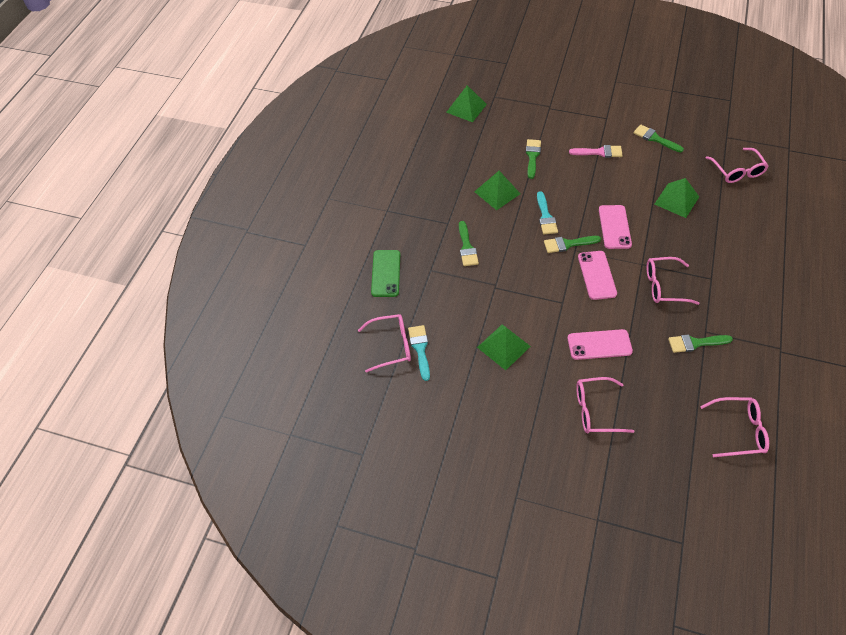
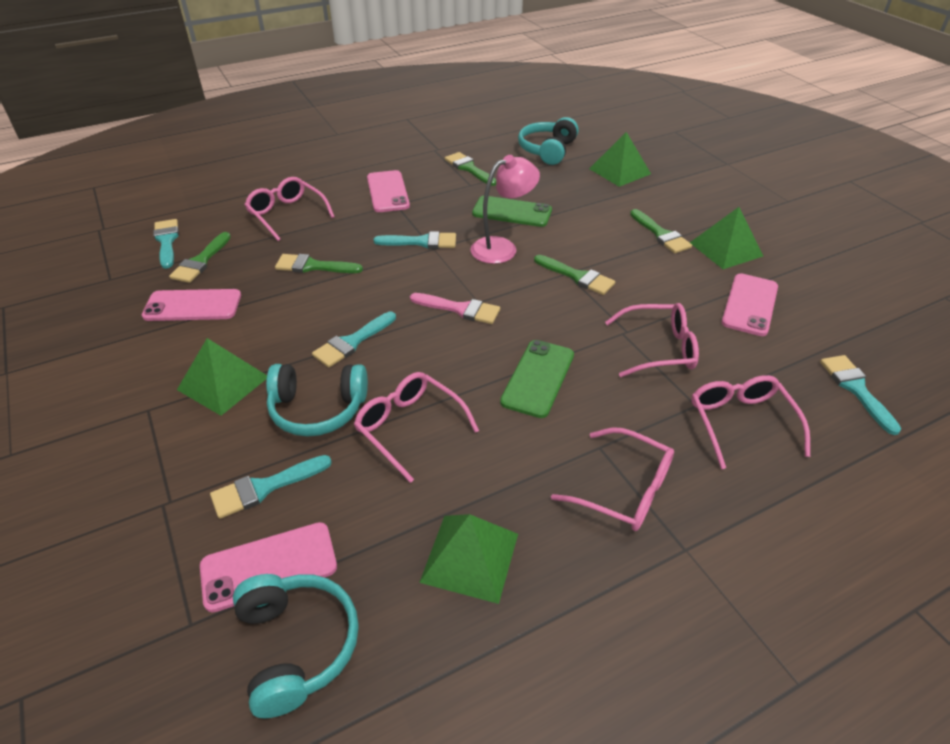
green phone: 1 -> 2
pink lamp: 0 -> 1
pink phone: 3 -> 4
turquoise brush: 2 -> 5
turquoise headphones: 0 -> 3

